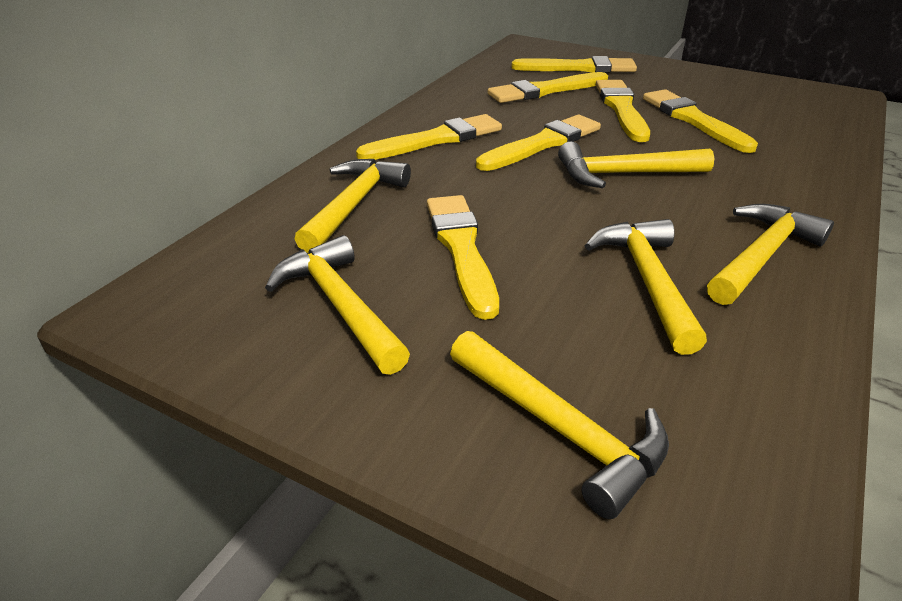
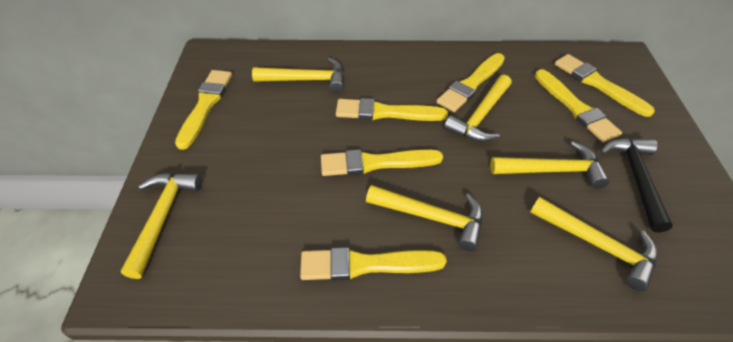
black hammer: 0 -> 1

